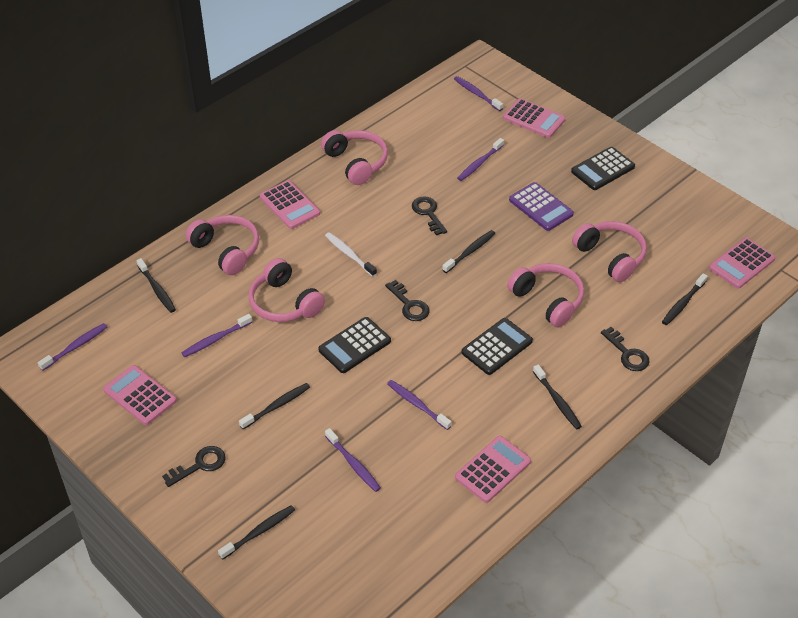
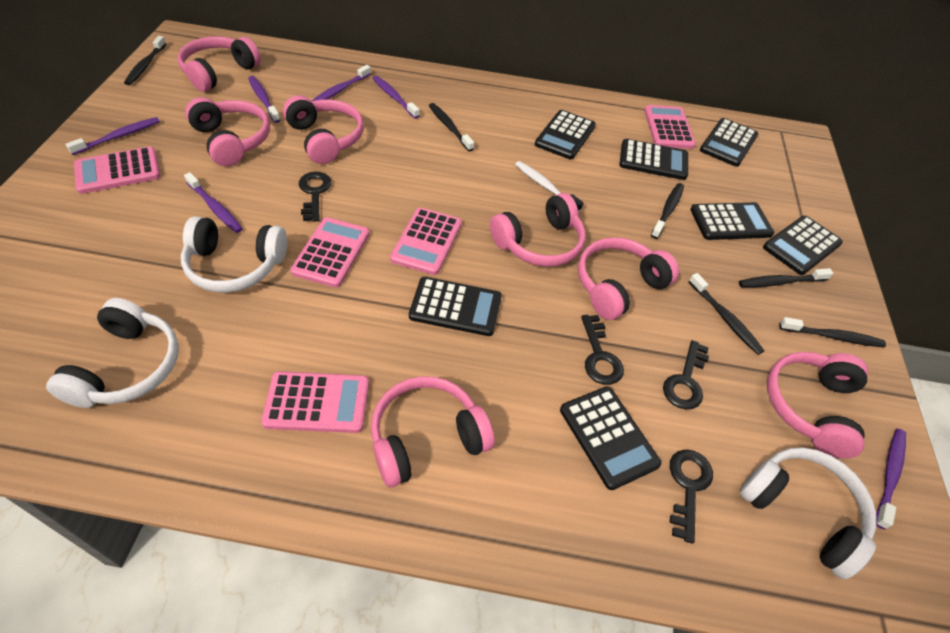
black calculator: 3 -> 7
pink headphones: 5 -> 7
purple calculator: 1 -> 0
white headphones: 0 -> 3

